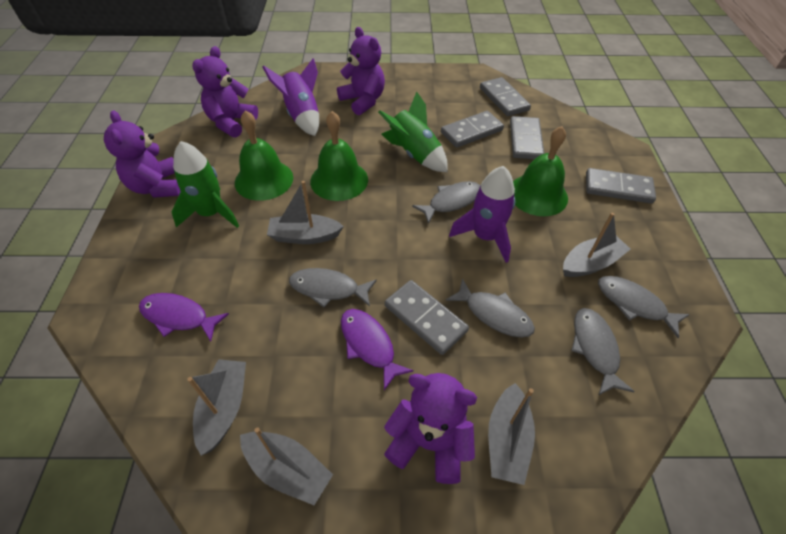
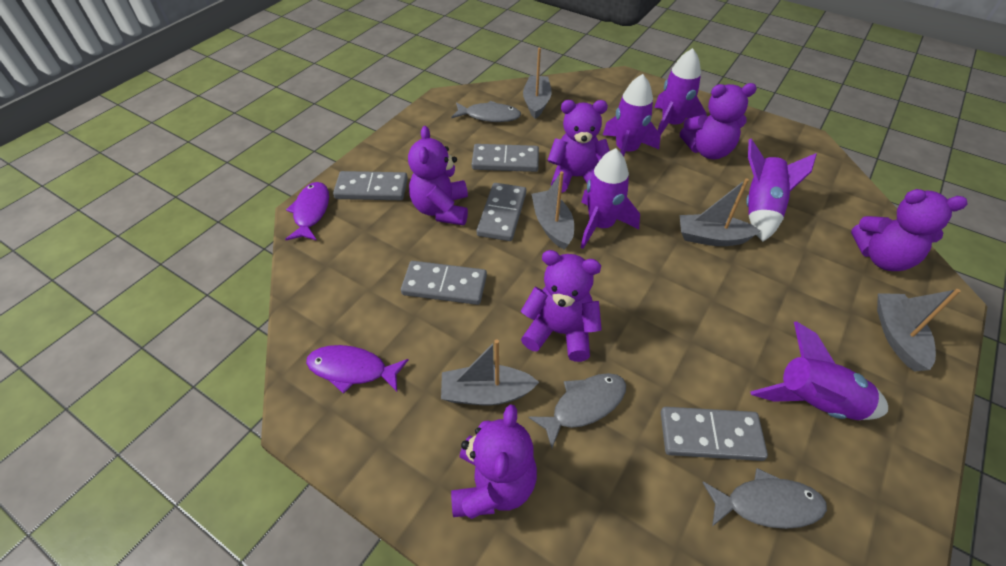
green bell: 3 -> 0
green rocket: 2 -> 0
grey fish: 5 -> 3
purple rocket: 2 -> 5
purple teddy bear: 4 -> 6

